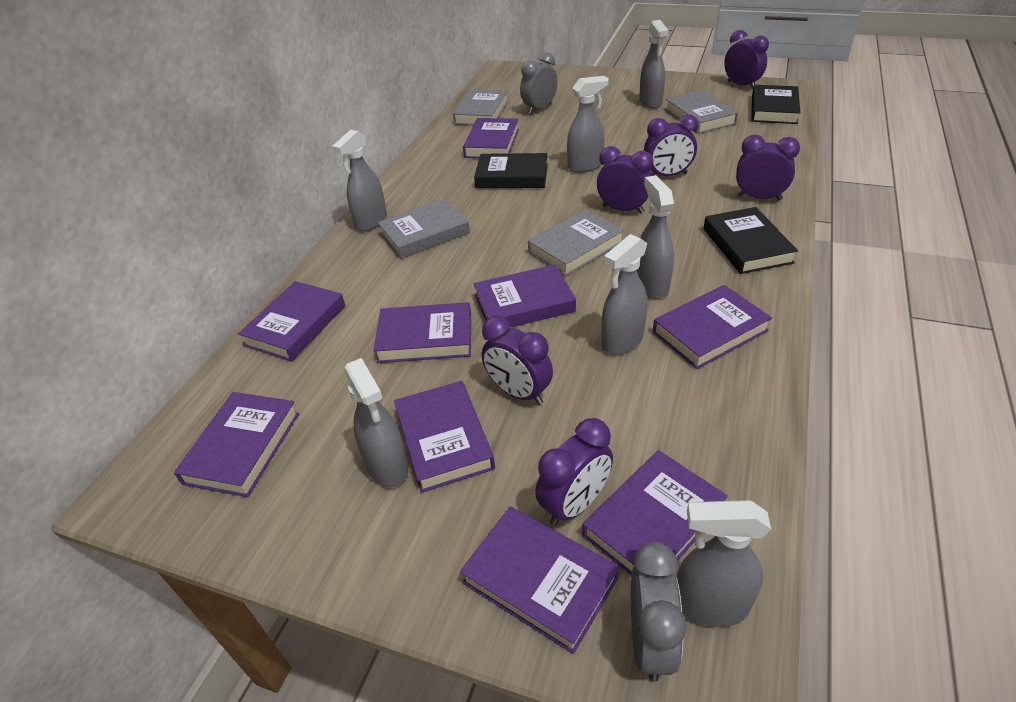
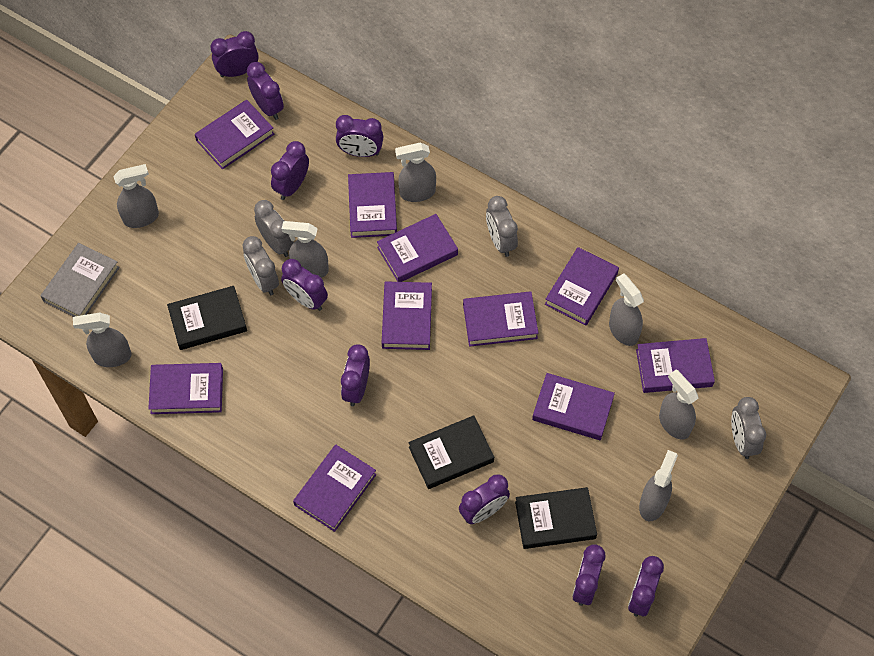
grey book: 4 -> 1
grey clock: 2 -> 4
purple book: 9 -> 10
purple clock: 6 -> 9

